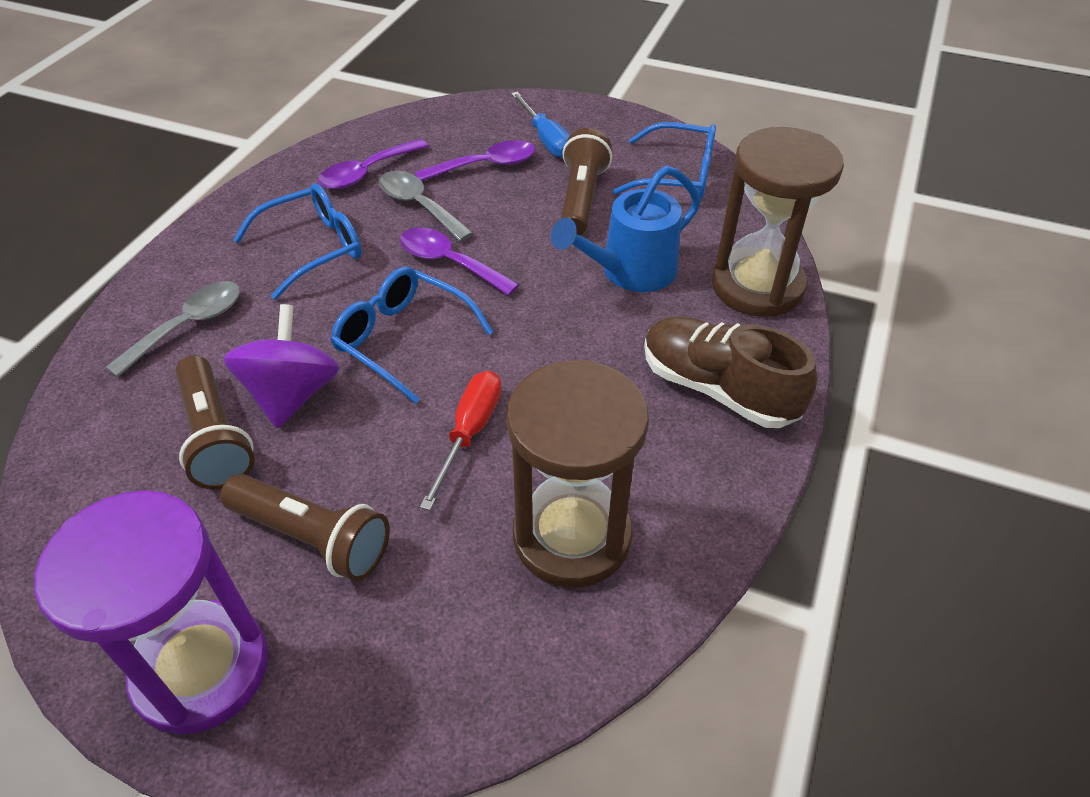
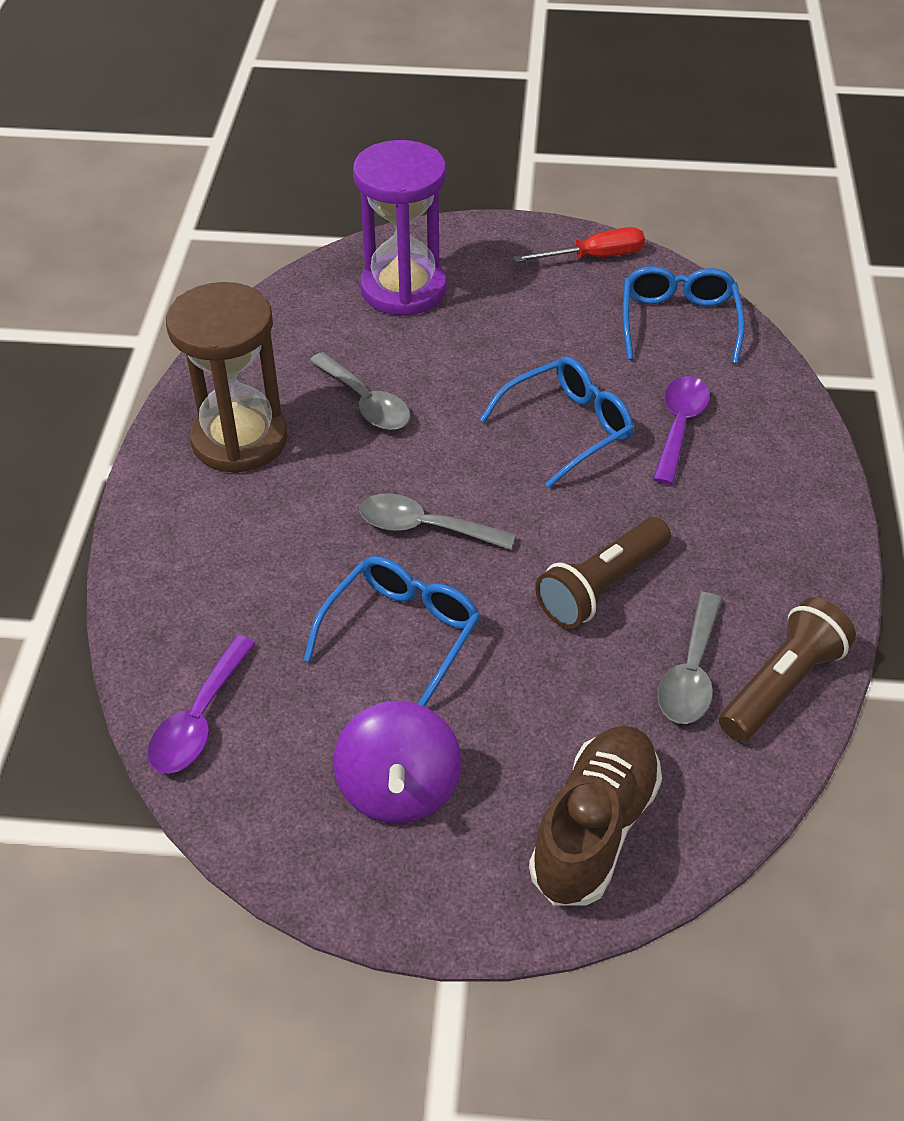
blue screwdriver: 1 -> 0
blue watering can: 1 -> 0
brown flashlight: 3 -> 2
brown hourglass: 2 -> 1
grey spoon: 2 -> 3
purple spoon: 3 -> 2

